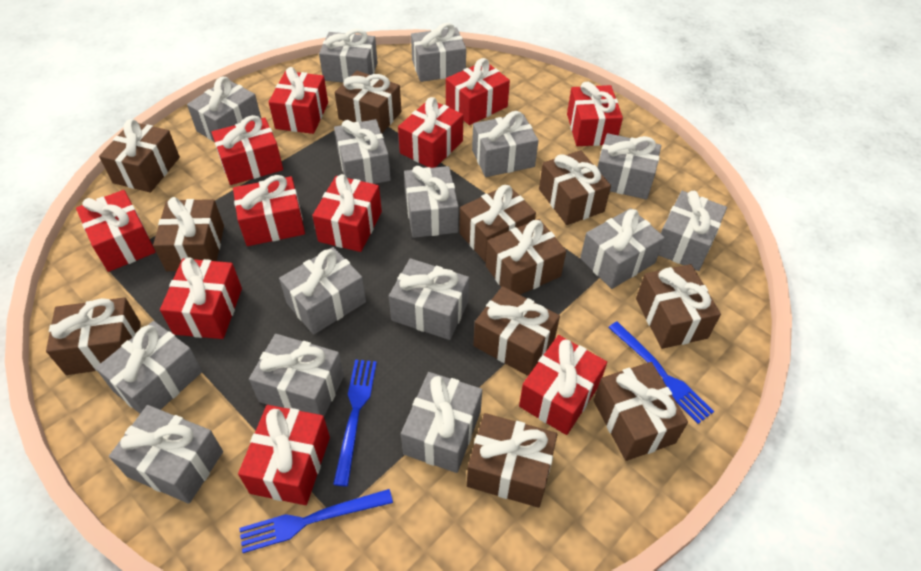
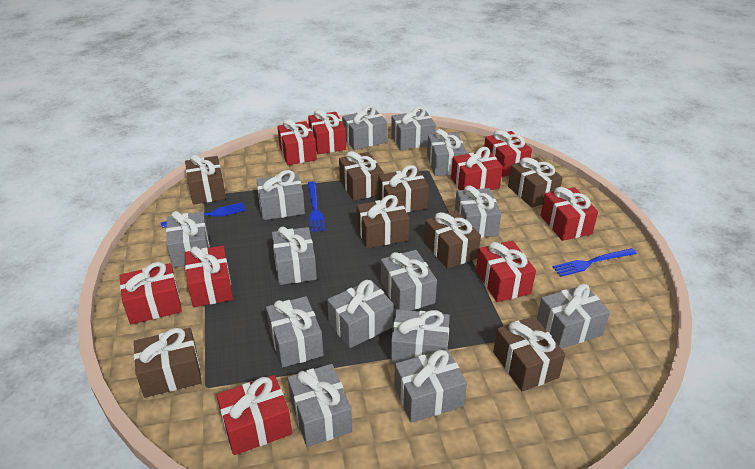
brown gift: 11 -> 8
grey gift: 15 -> 14
red gift: 11 -> 9

